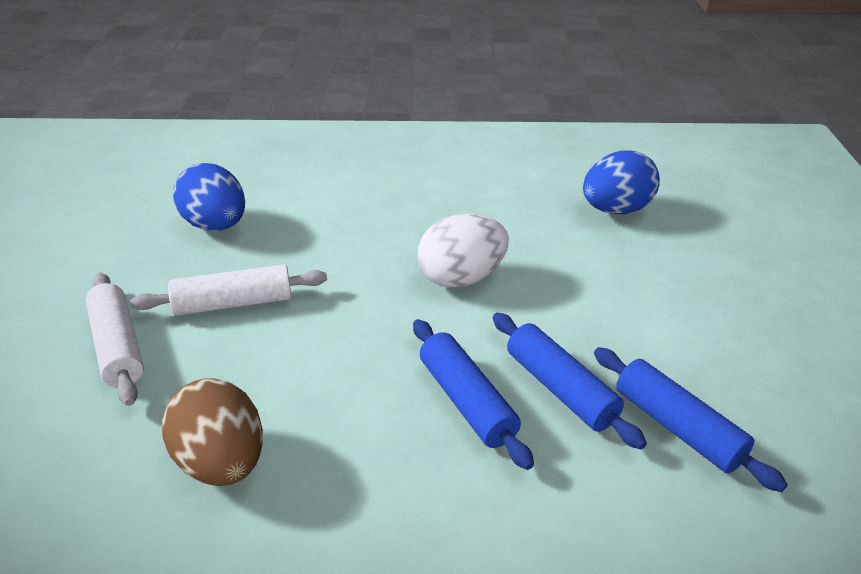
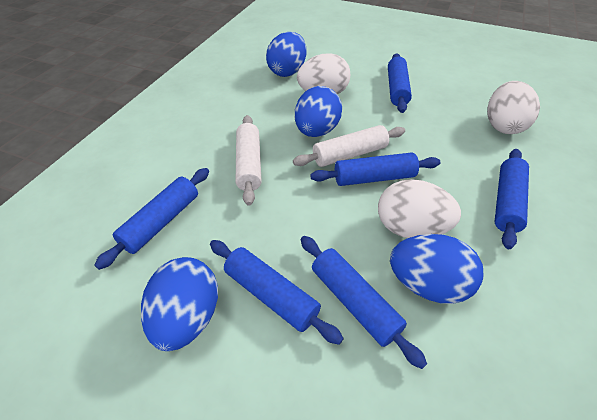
blue egg: 2 -> 4
blue rolling pin: 3 -> 6
brown egg: 1 -> 0
white egg: 1 -> 3

